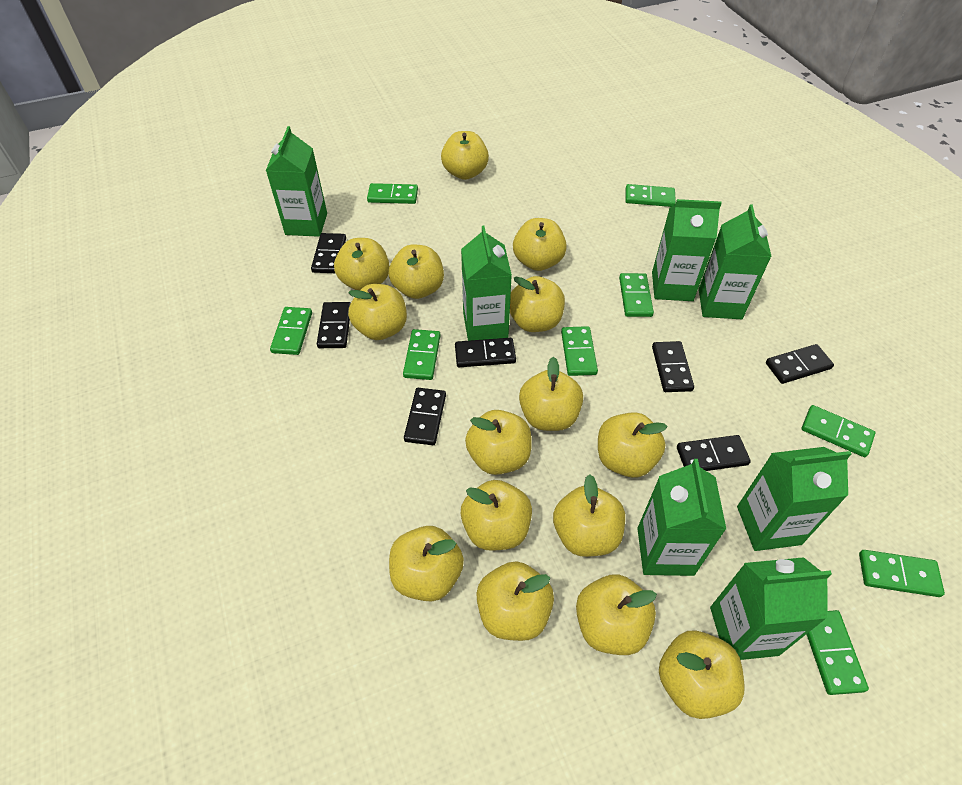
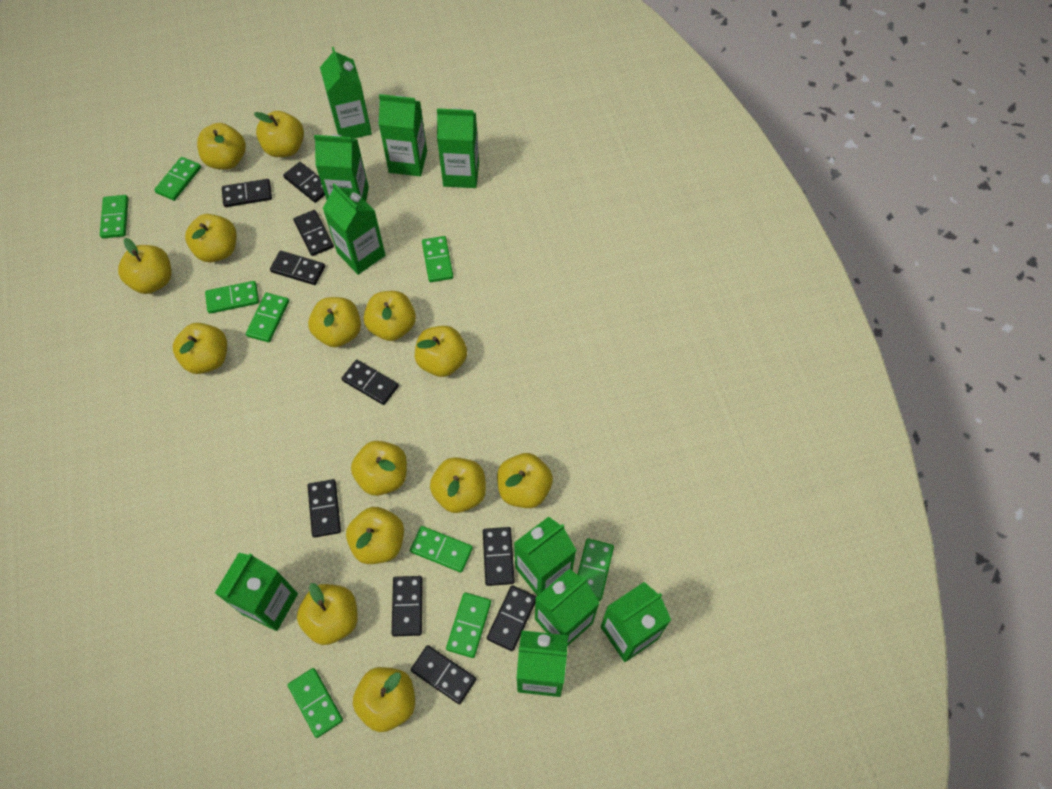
black domino: 7 -> 10
green carton: 7 -> 10
yellow apple: 15 -> 14

